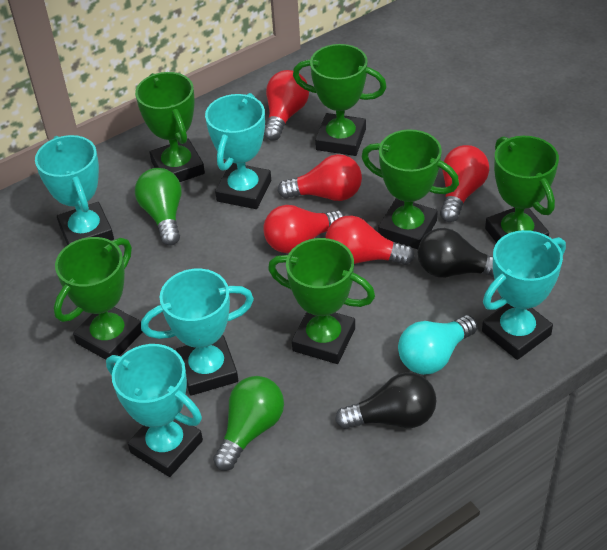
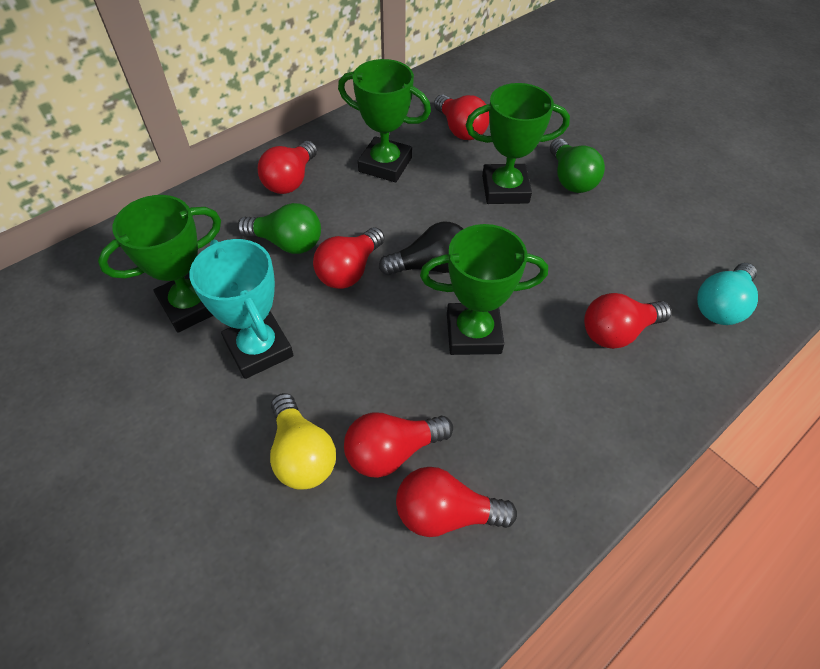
black light bulb: 2 -> 1
green trophy: 6 -> 4
red light bulb: 5 -> 6
turquoise trophy: 5 -> 1
yellow light bulb: 0 -> 1

